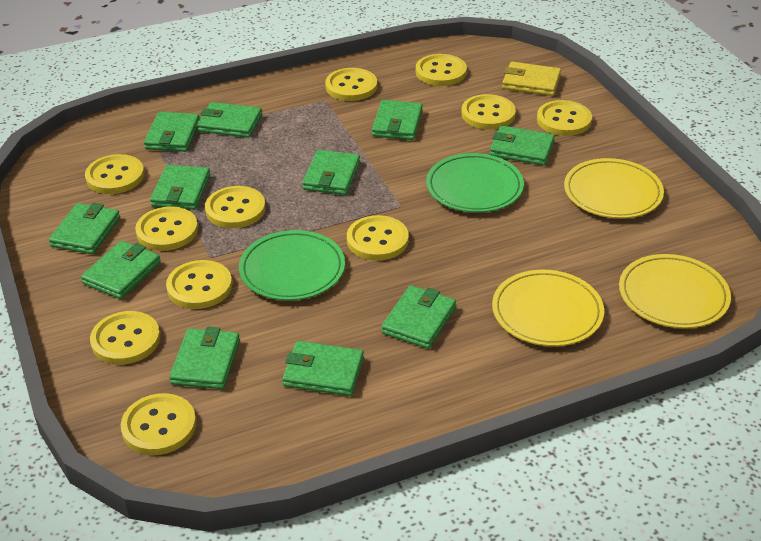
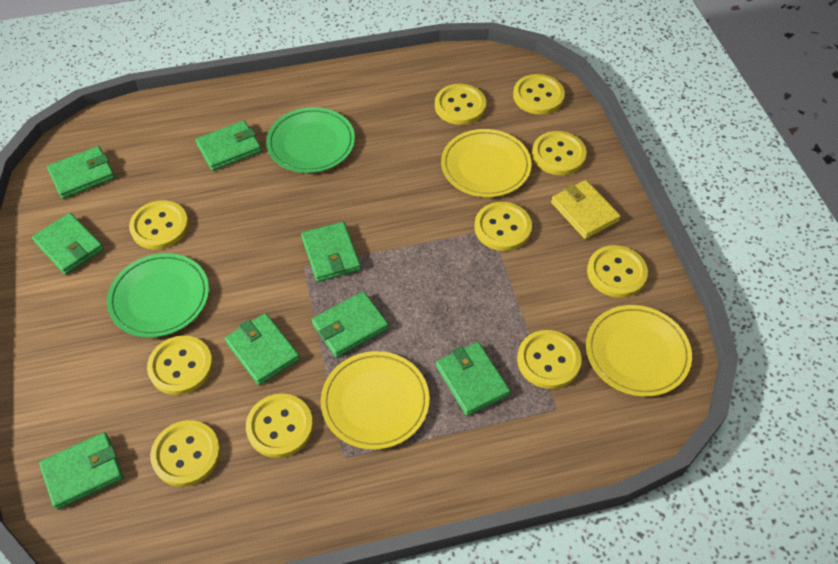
green wallet: 11 -> 8
yellow button: 11 -> 10

